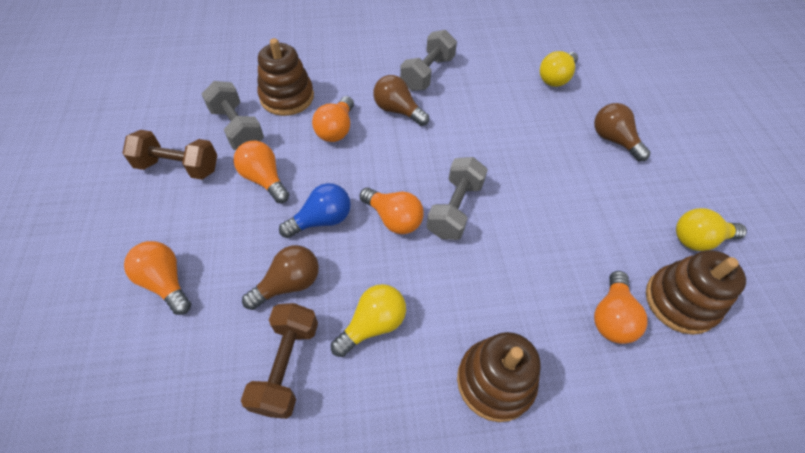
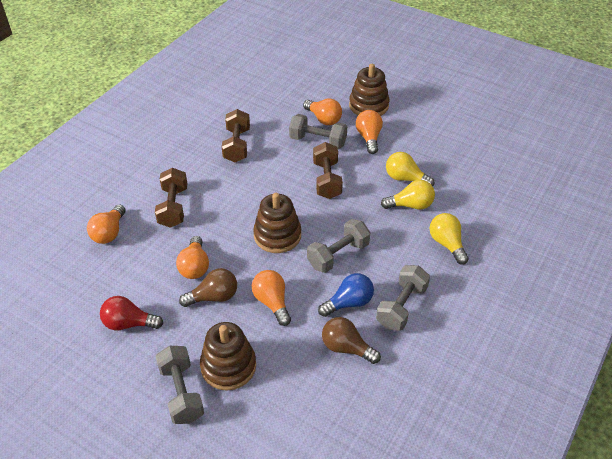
brown dumbbell: 2 -> 3
brown light bulb: 3 -> 2
grey dumbbell: 3 -> 4
red light bulb: 0 -> 1

